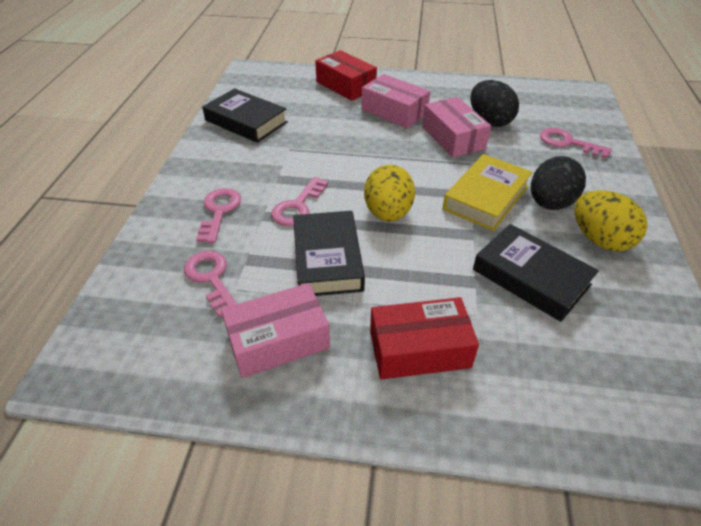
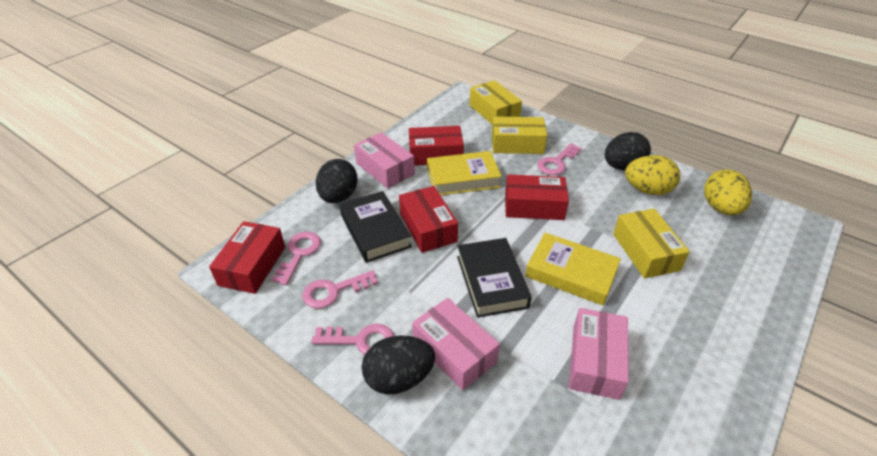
black book: 3 -> 2
black egg: 2 -> 3
red box: 2 -> 4
yellow book: 1 -> 2
yellow box: 0 -> 3

